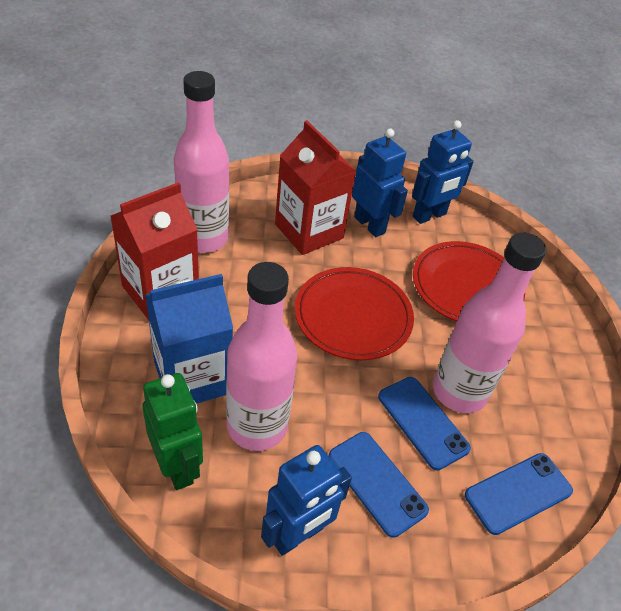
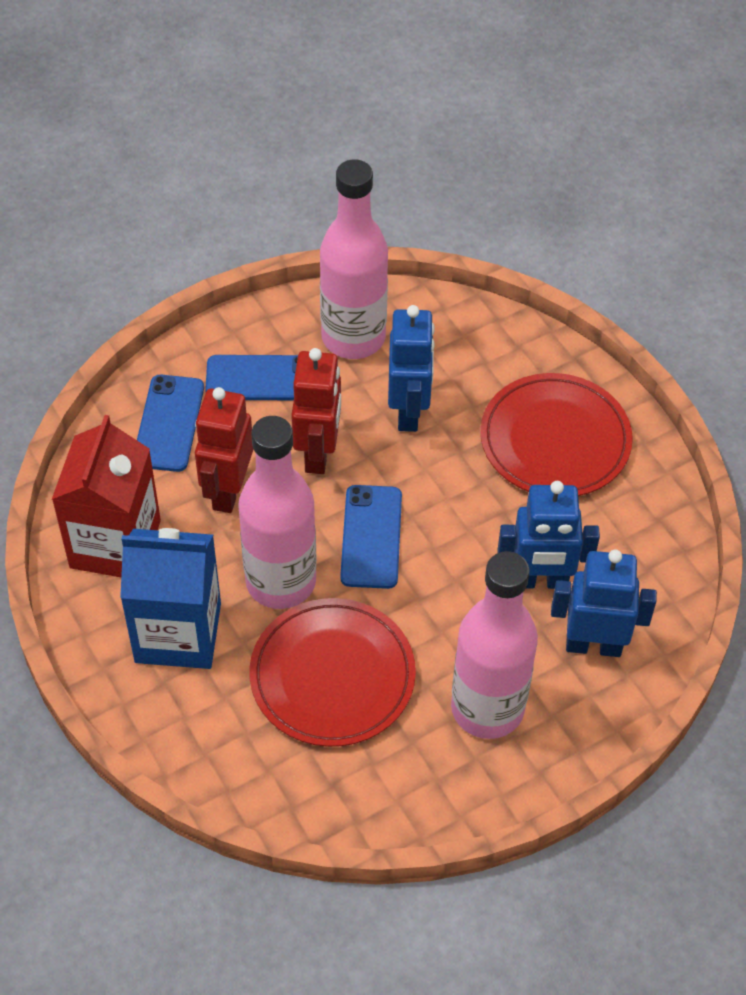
green robot: 1 -> 0
red carton: 2 -> 1
red robot: 0 -> 2

